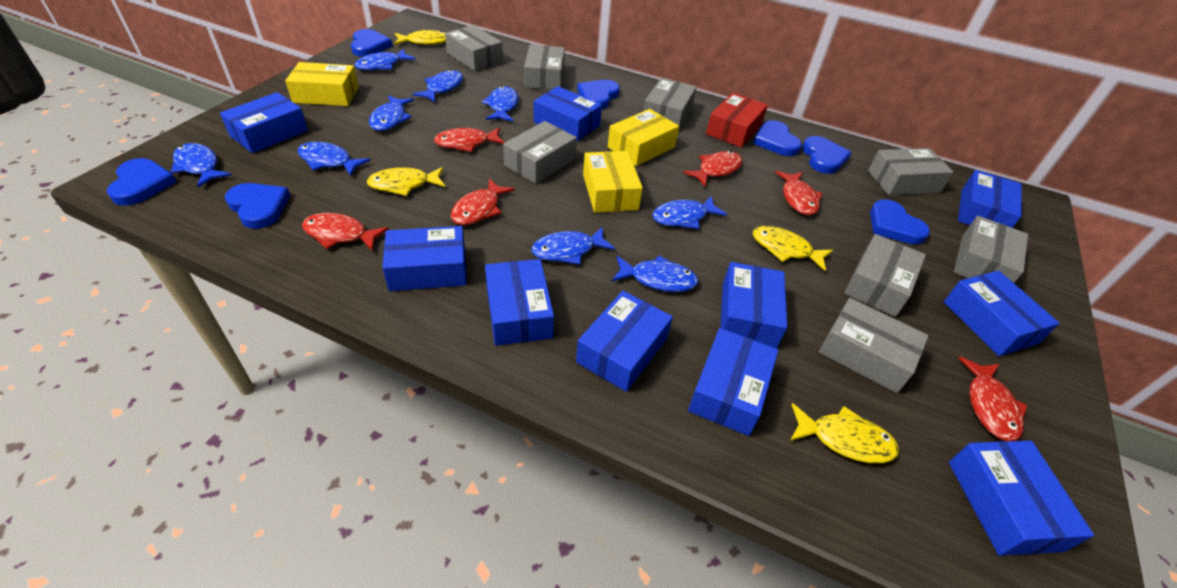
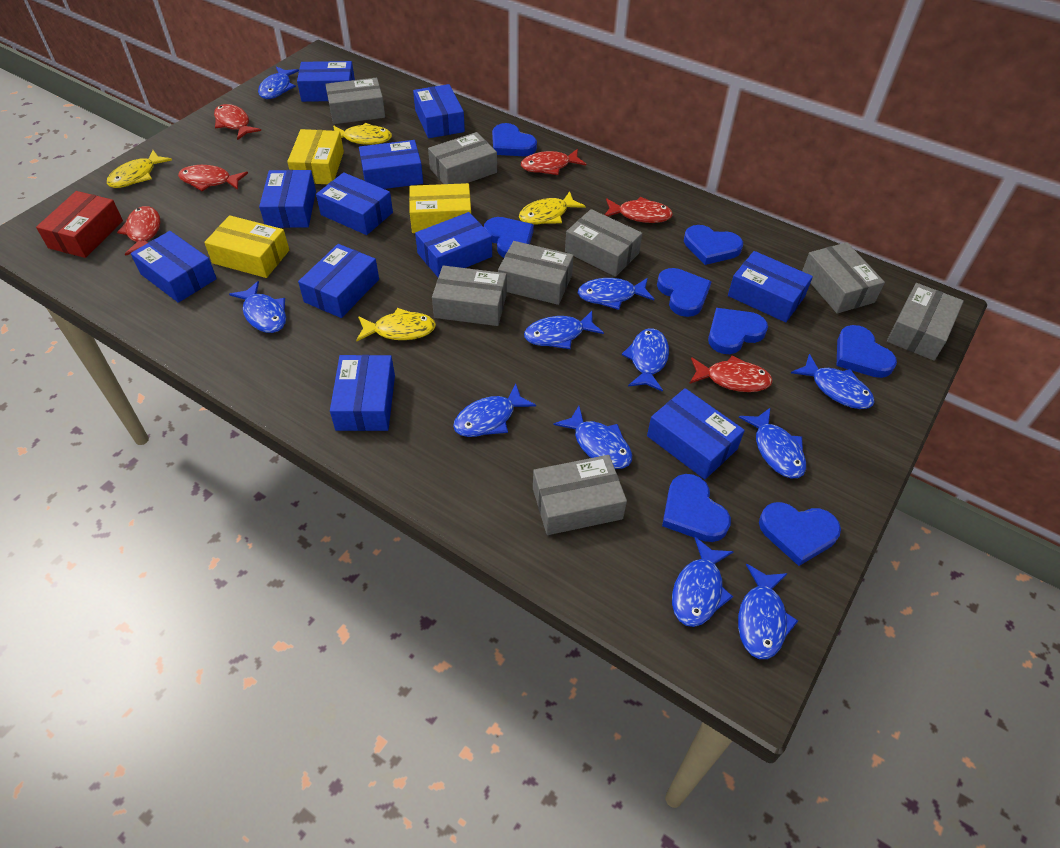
blue box: 10 -> 11
blue fish: 9 -> 11
blue heart: 7 -> 8

